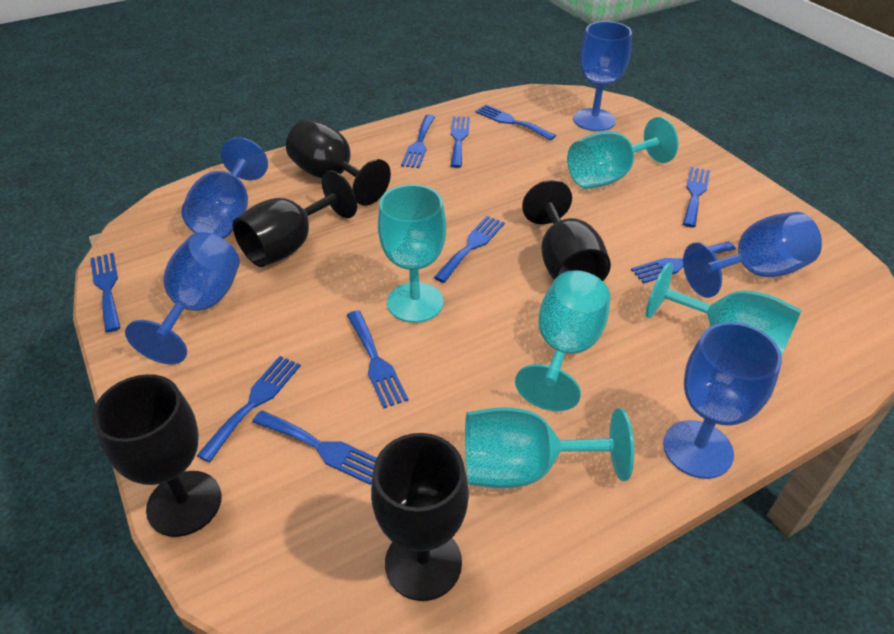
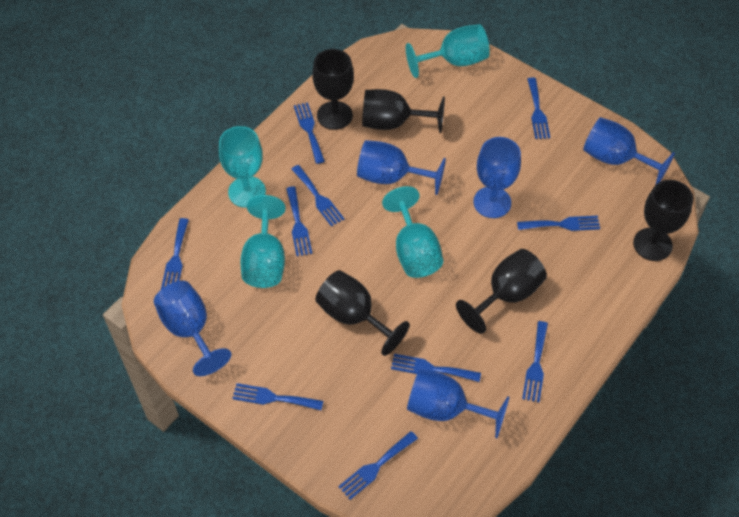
turquoise goblet: 5 -> 4

